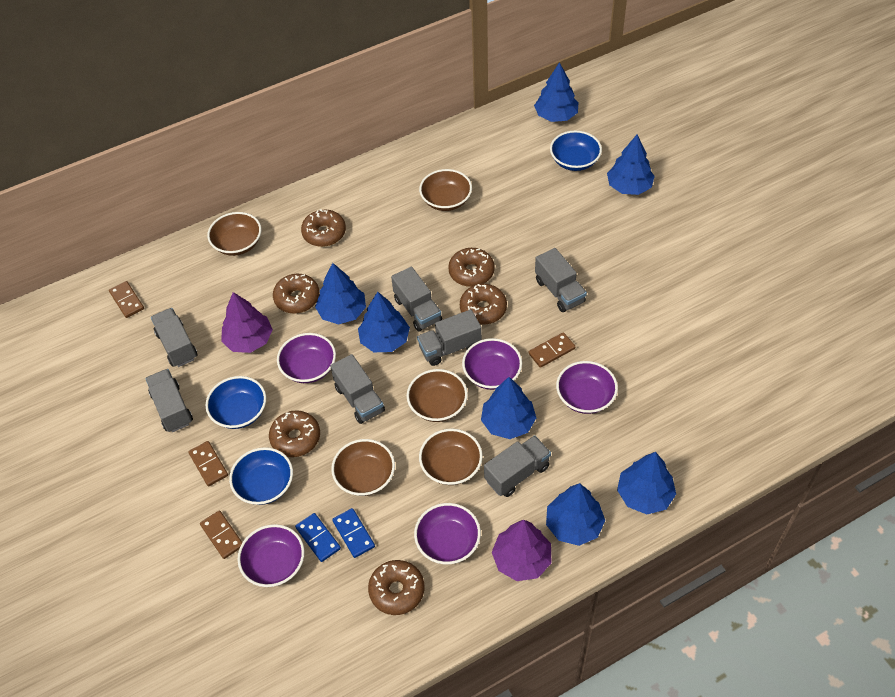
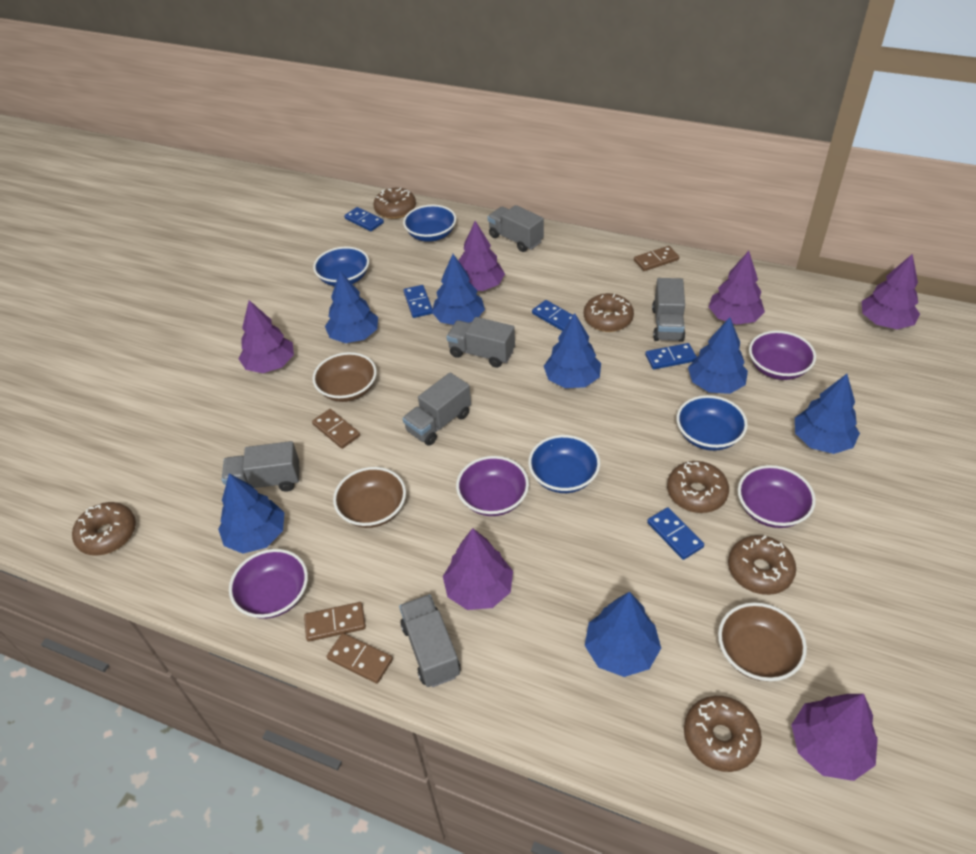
blue bowl: 3 -> 4
blue domino: 2 -> 5
brown bowl: 5 -> 3
grey truck: 7 -> 6
purple bowl: 5 -> 4
purple tree: 2 -> 6

